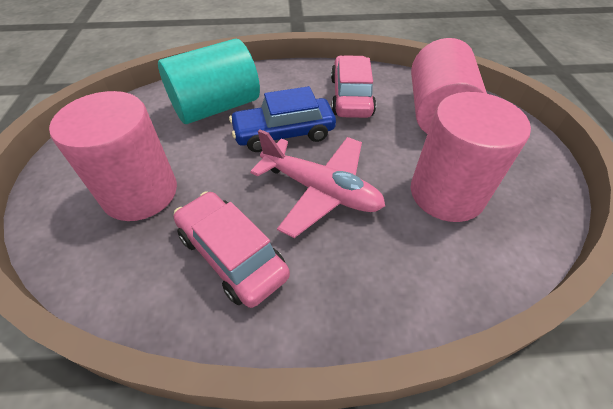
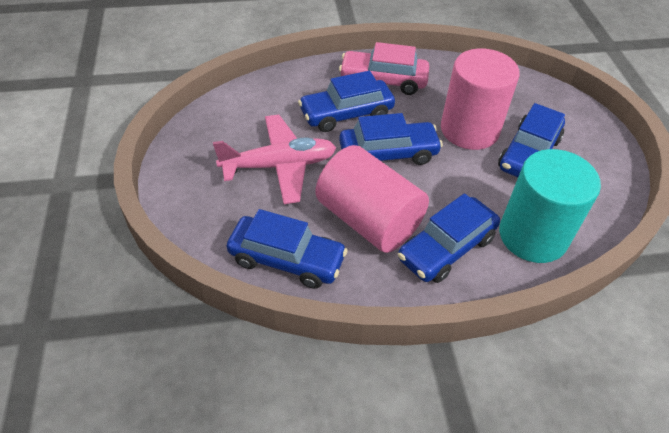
blue car: 1 -> 5
pink car: 2 -> 1
pink cylinder: 3 -> 2

